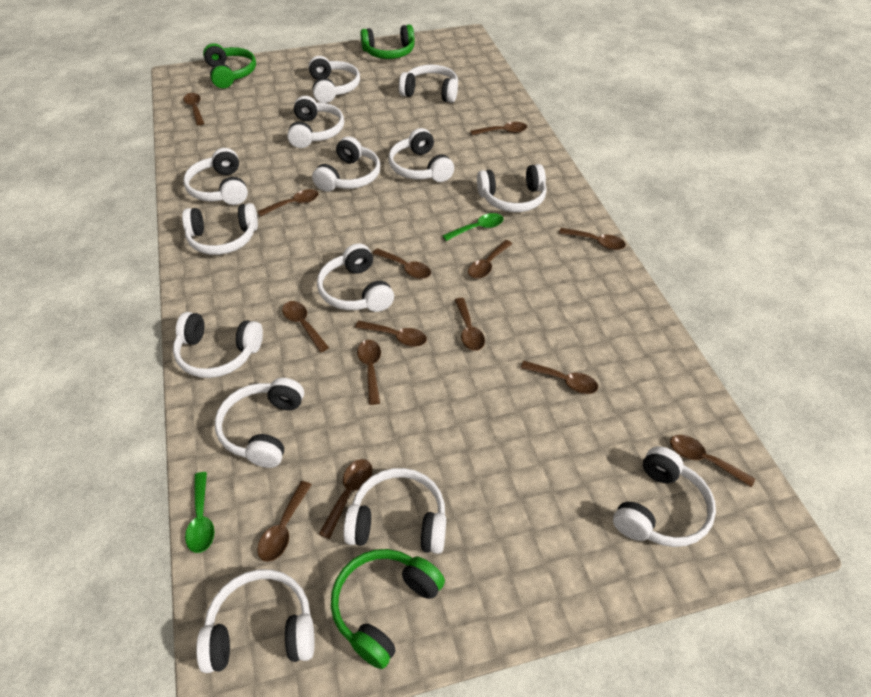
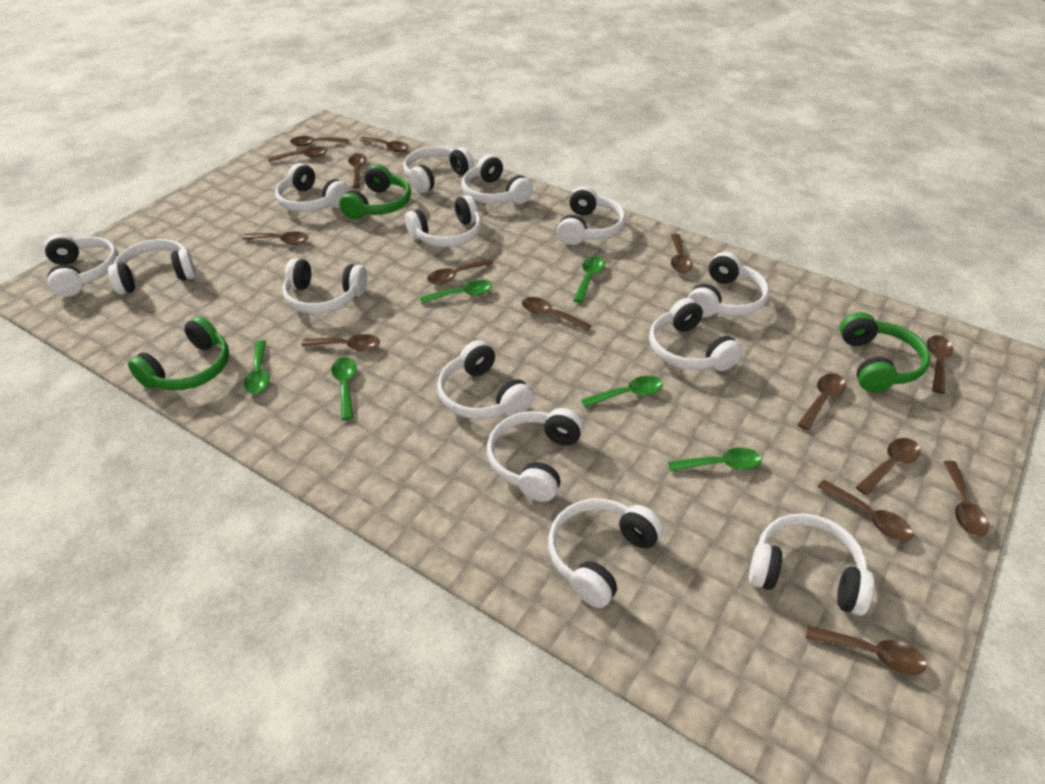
brown spoon: 14 -> 15
green spoon: 2 -> 6

